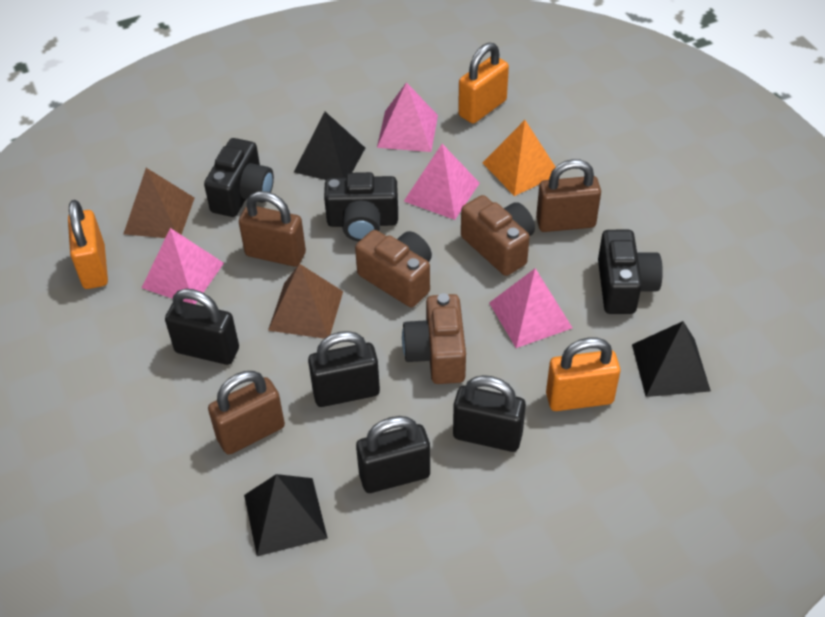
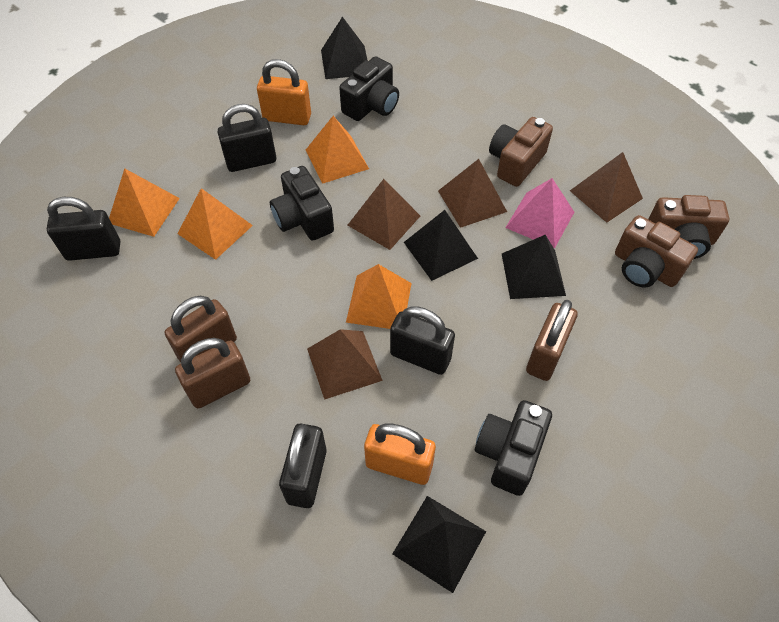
black pyramid: 3 -> 4
brown pyramid: 2 -> 4
orange padlock: 3 -> 2
orange pyramid: 1 -> 4
pink pyramid: 4 -> 1

